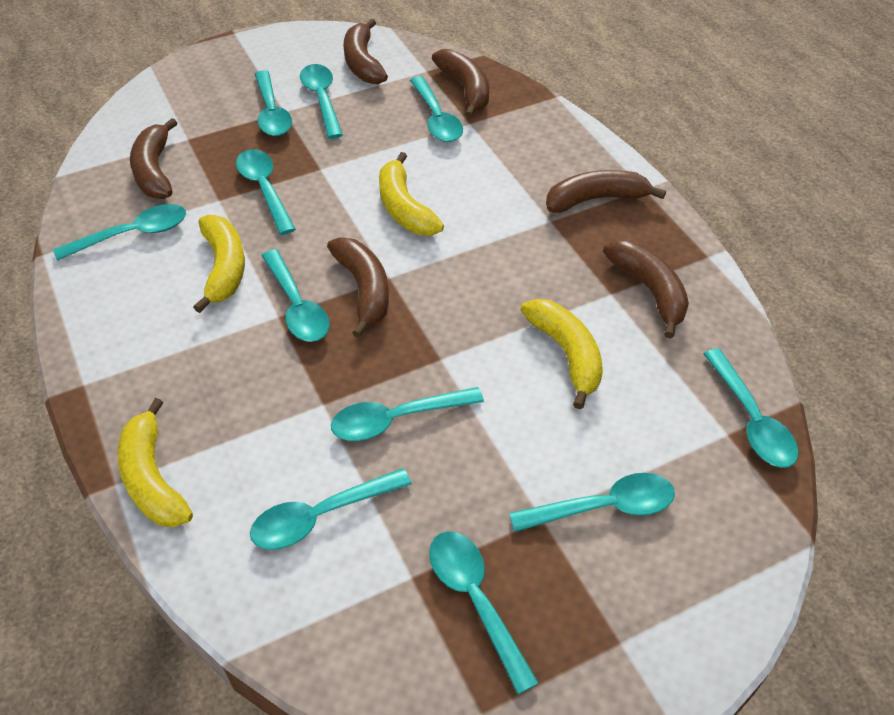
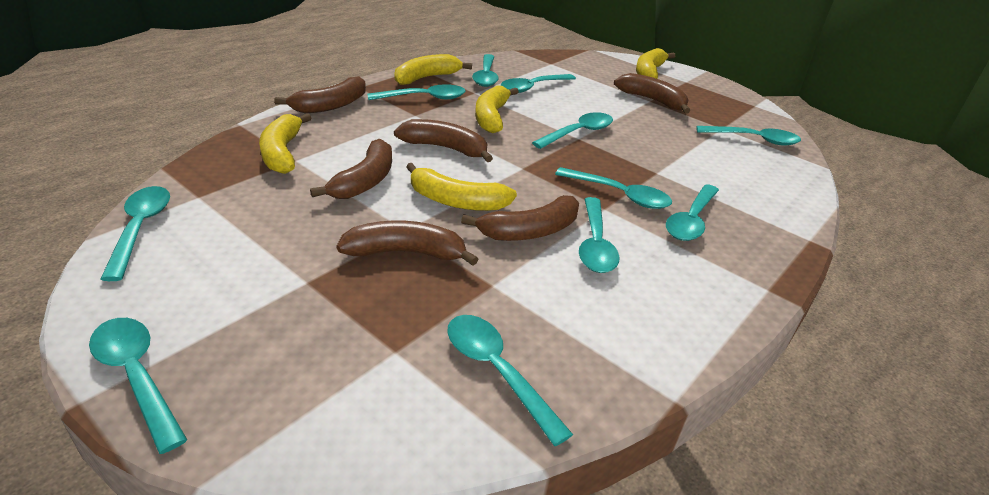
yellow banana: 4 -> 5

